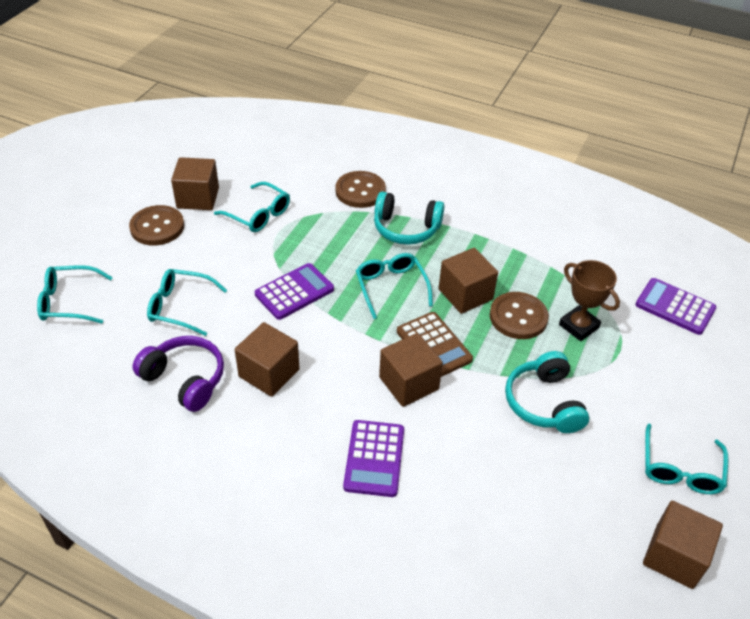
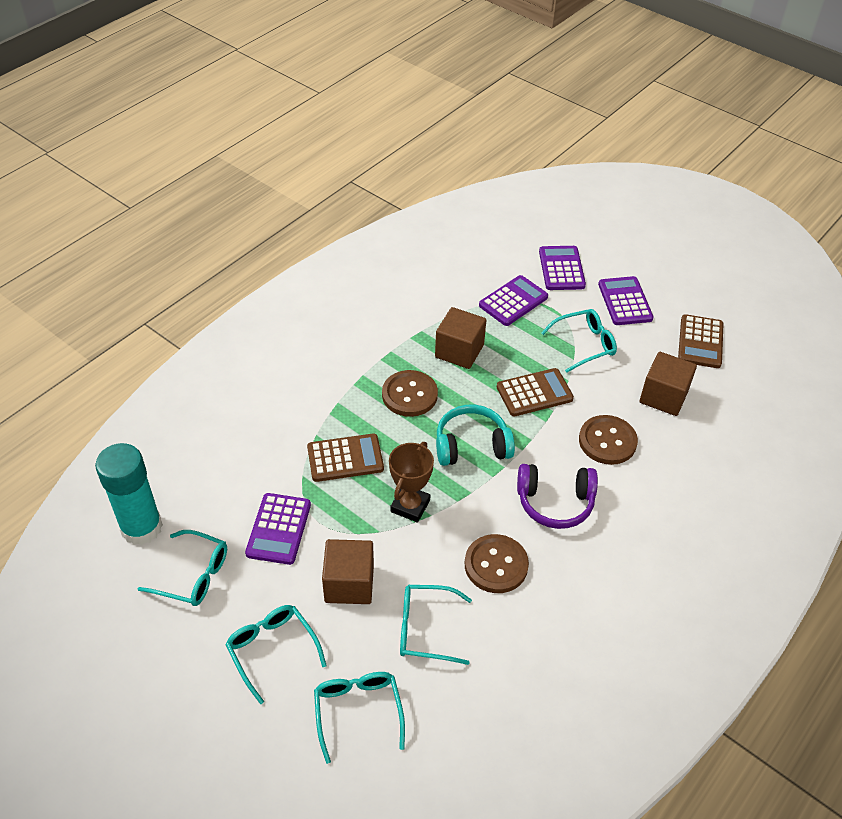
brown calculator: 1 -> 3
brown cube: 5 -> 3
purple calculator: 3 -> 4
turquoise glue stick: 0 -> 1
turquoise headphones: 2 -> 1

